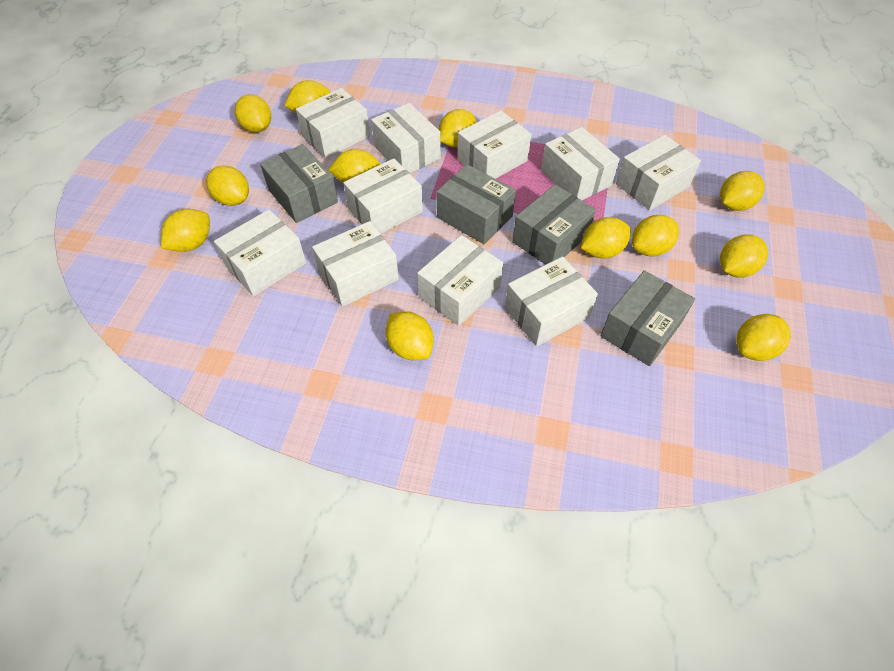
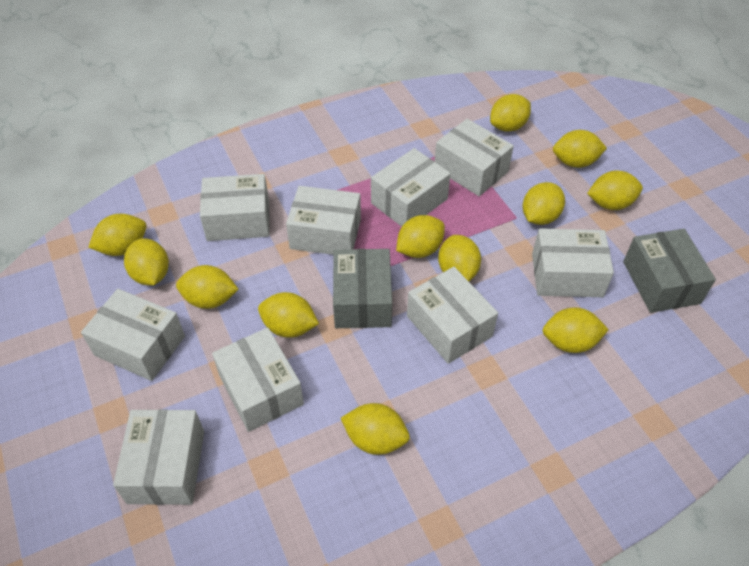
grey box: 4 -> 2
white box: 10 -> 9

